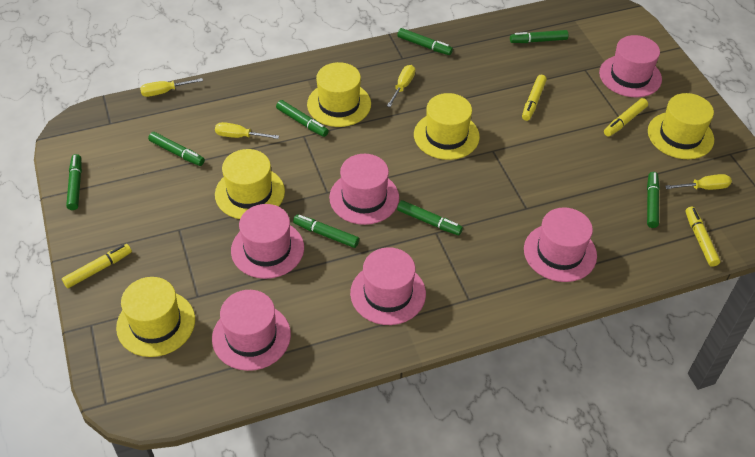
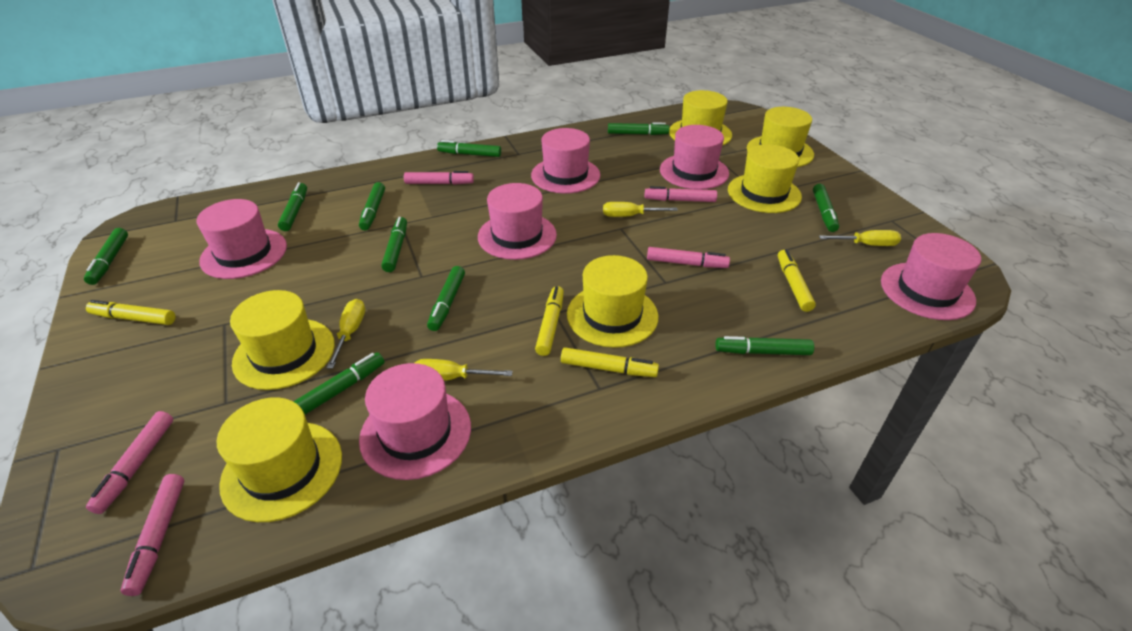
green marker: 8 -> 10
pink marker: 0 -> 5
yellow hat: 5 -> 6

